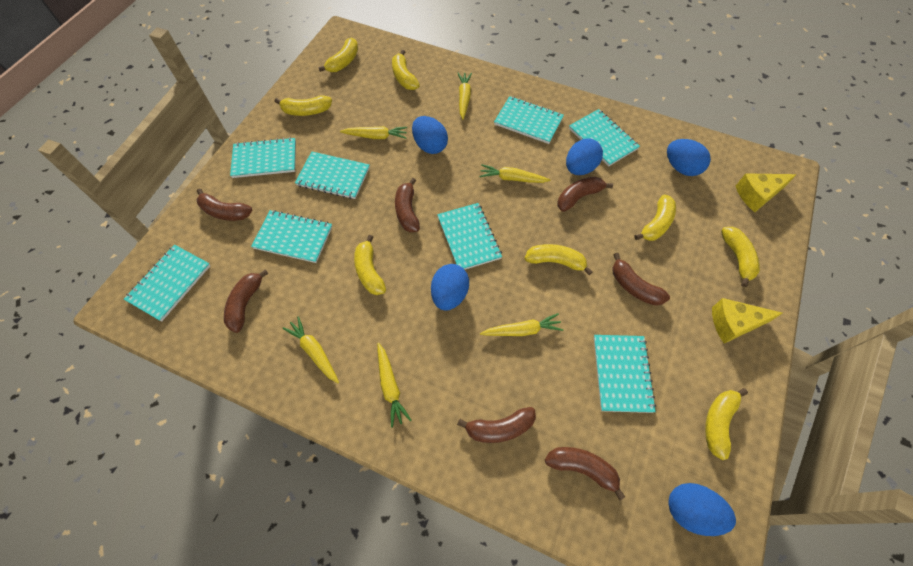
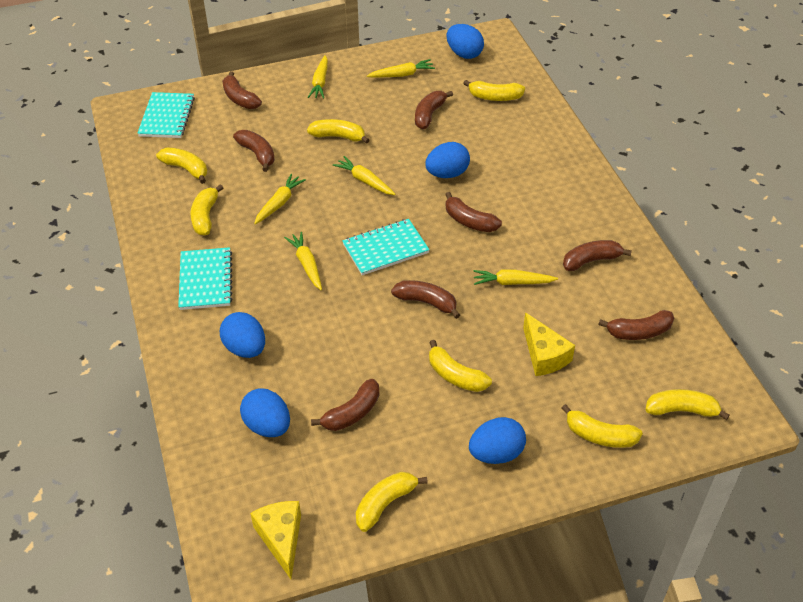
brown banana: 7 -> 8
turquoise notebook: 8 -> 3

